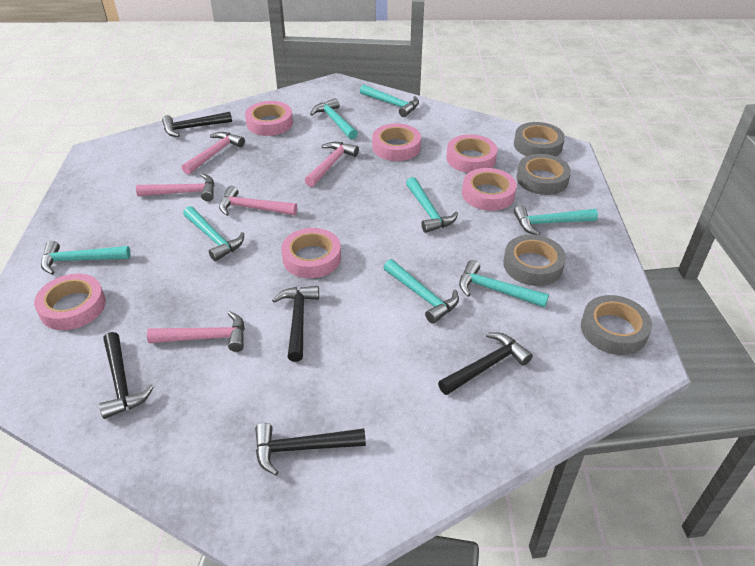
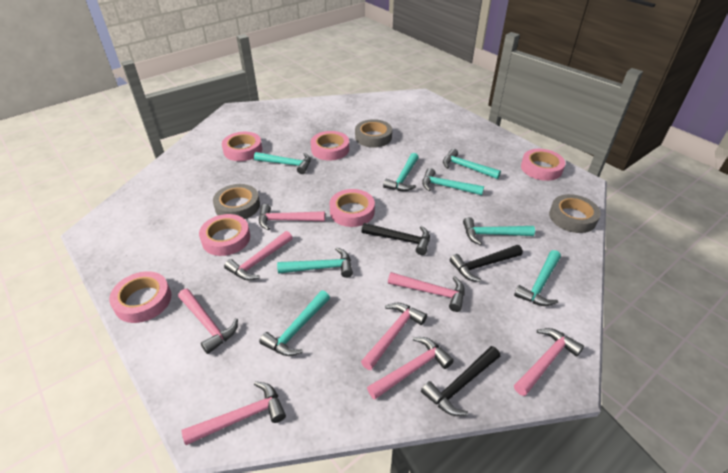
black hammer: 5 -> 3
grey tape: 4 -> 3
pink hammer: 5 -> 8

